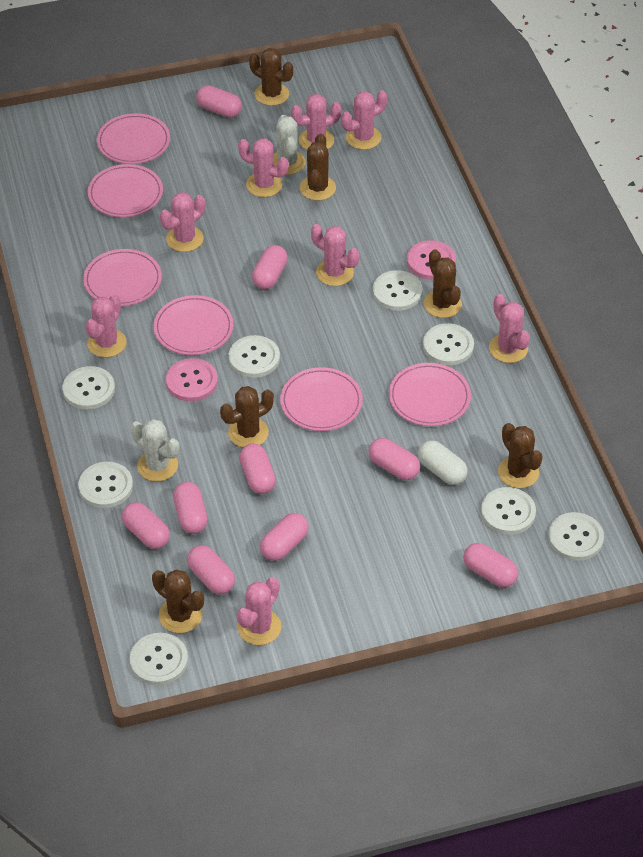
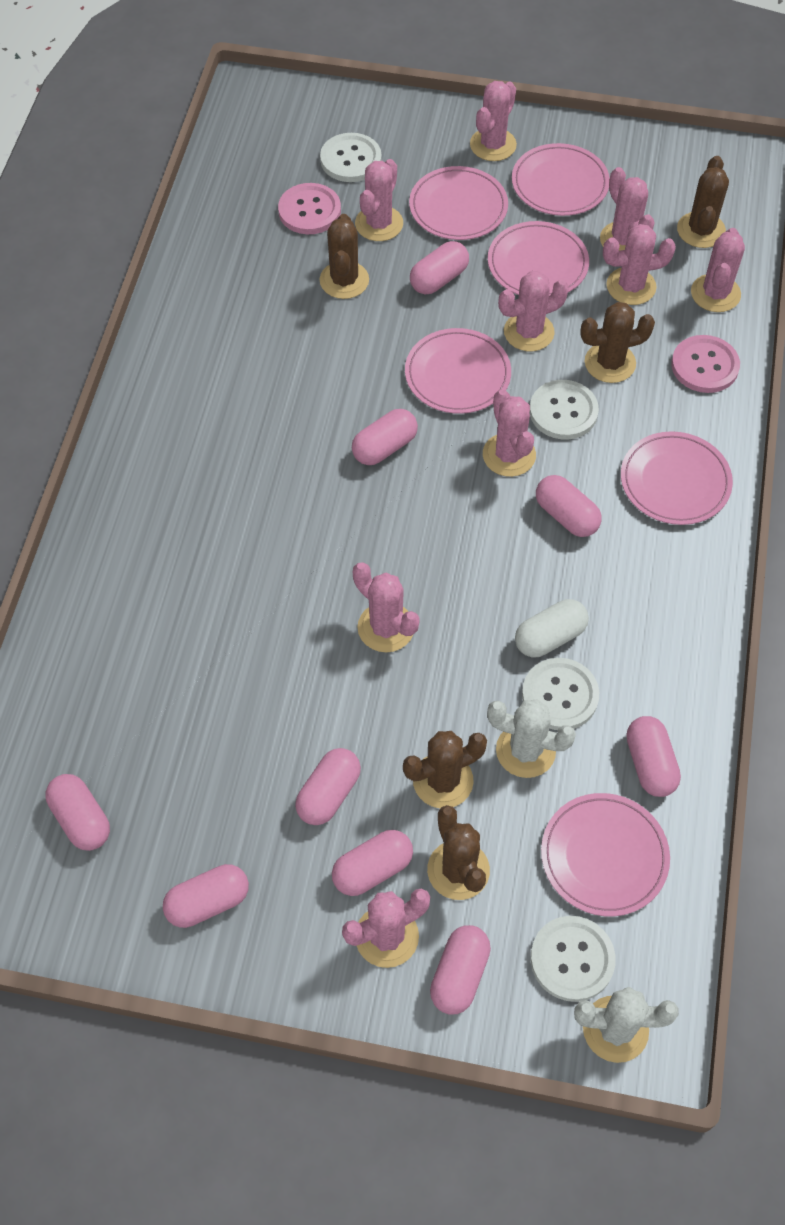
brown cactus: 6 -> 5
pink cactus: 8 -> 9
white button: 8 -> 4

